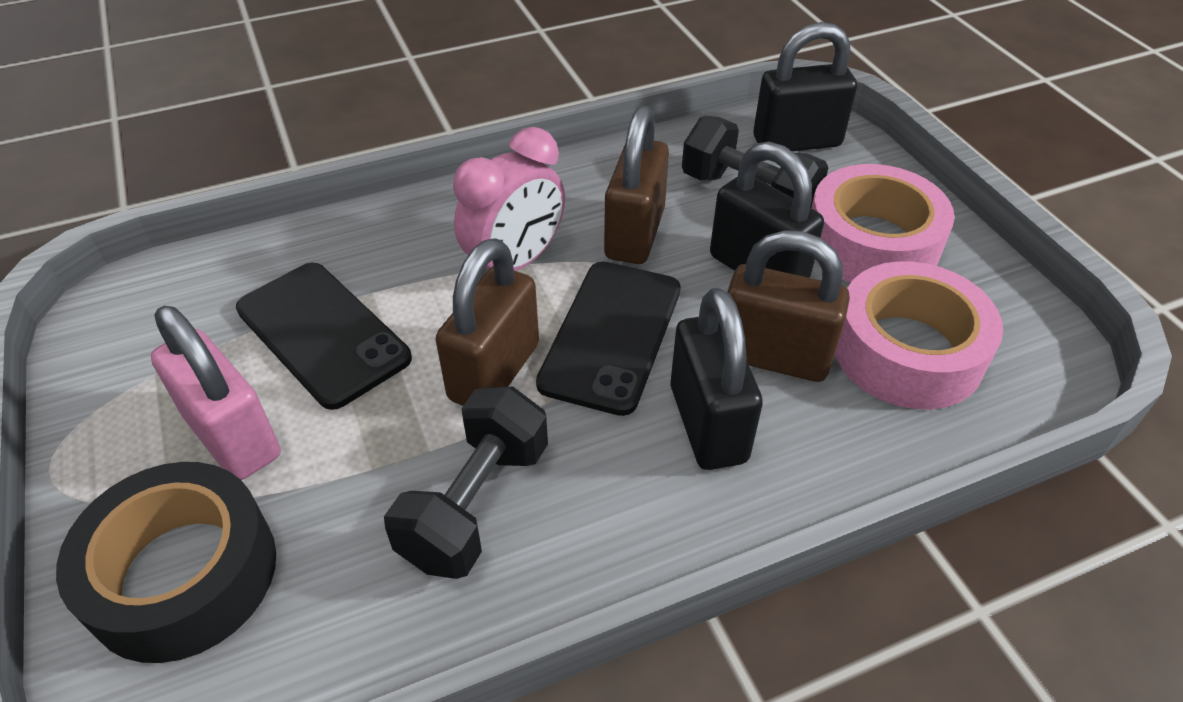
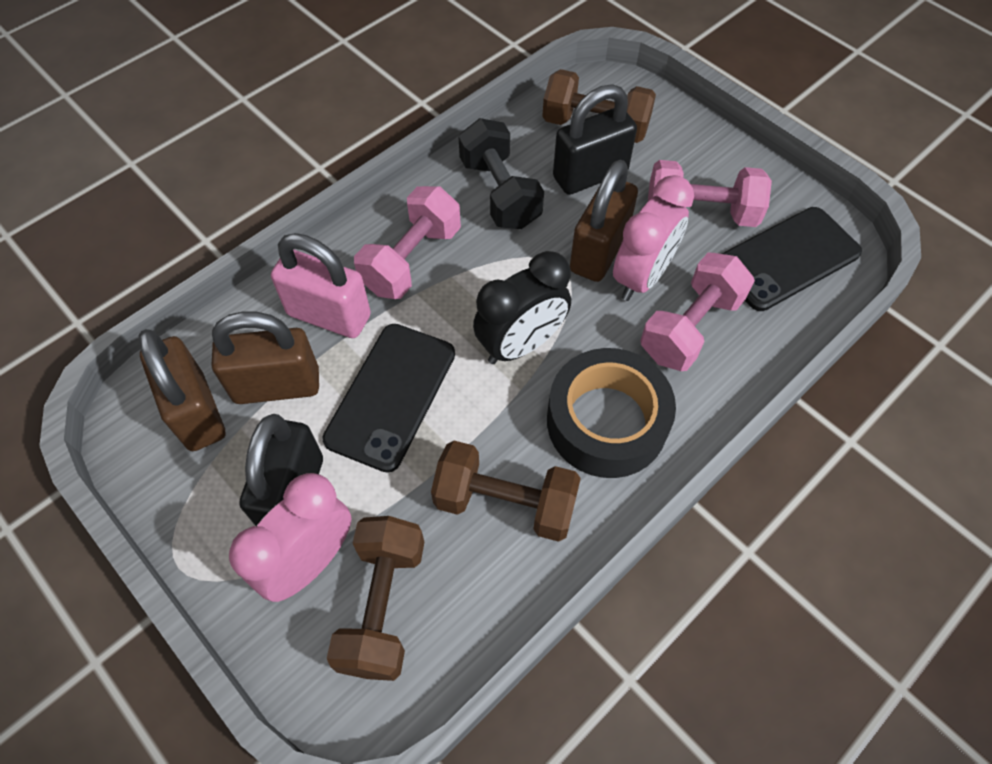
black clock: 0 -> 1
black dumbbell: 2 -> 1
black padlock: 3 -> 2
brown dumbbell: 0 -> 3
pink clock: 1 -> 2
pink dumbbell: 0 -> 3
pink tape: 2 -> 0

